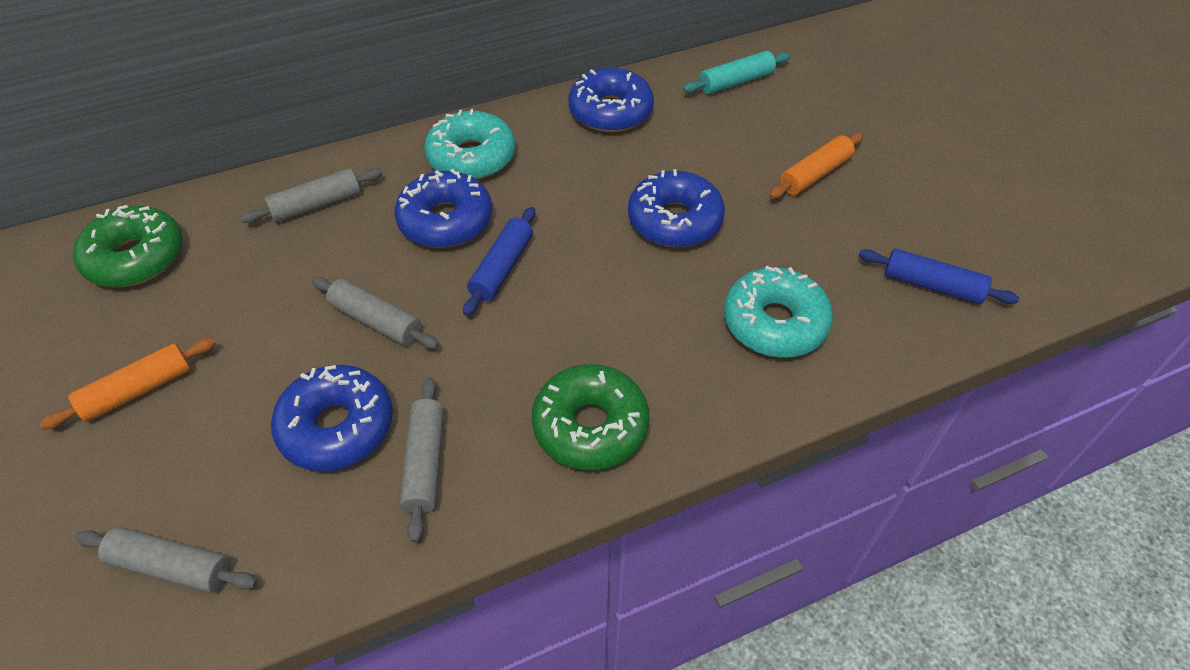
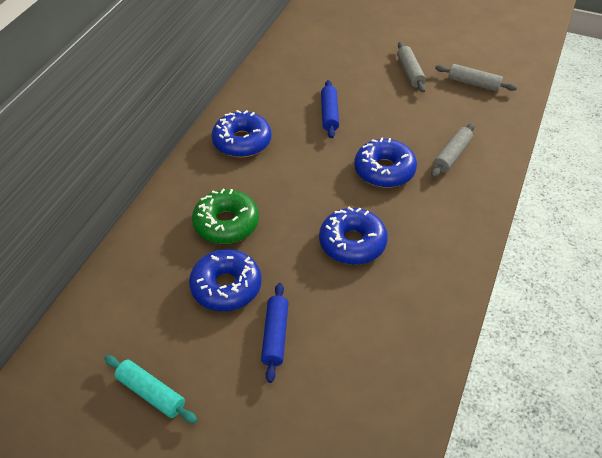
green donut: 2 -> 1
grey rolling pin: 4 -> 3
orange rolling pin: 2 -> 0
turquoise donut: 2 -> 0

